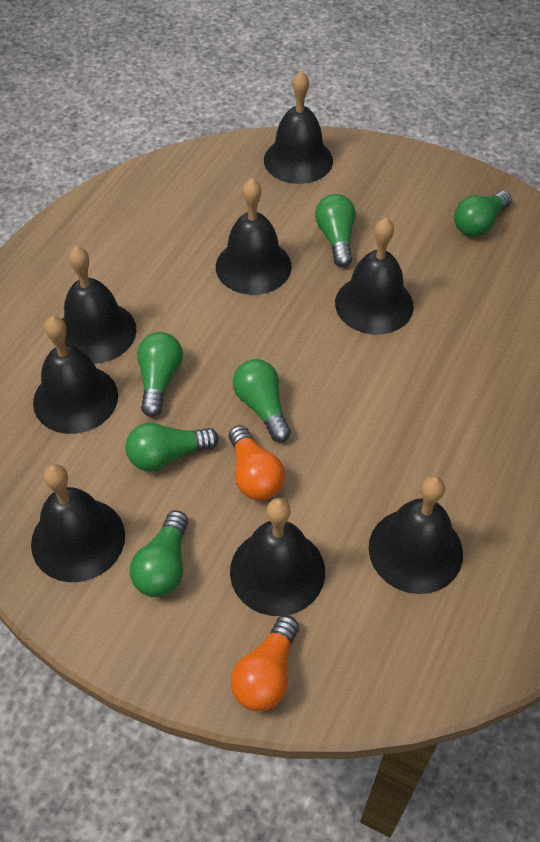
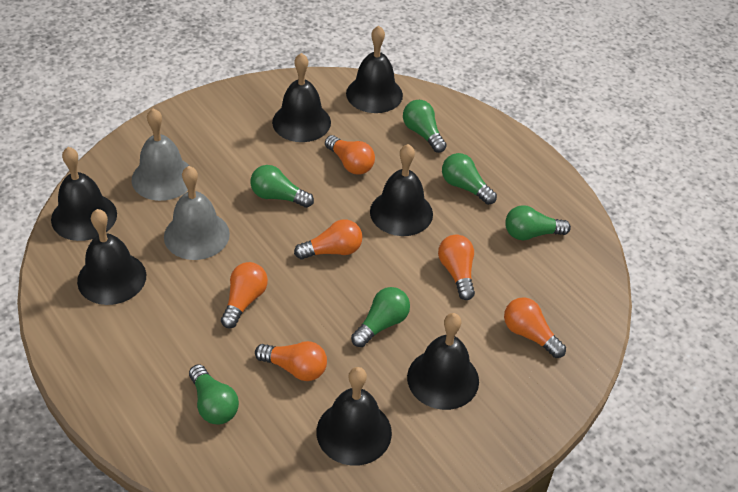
black bell: 8 -> 7
grey bell: 0 -> 2
orange light bulb: 2 -> 6

